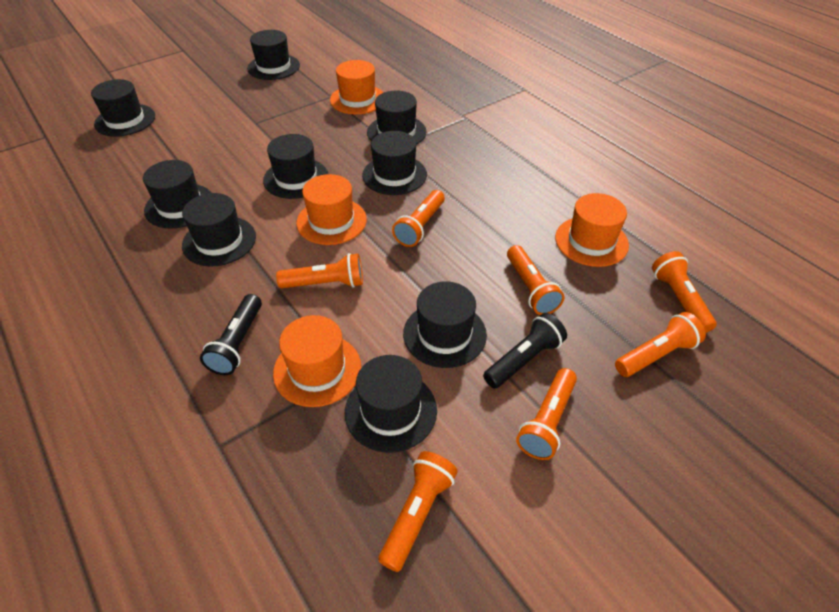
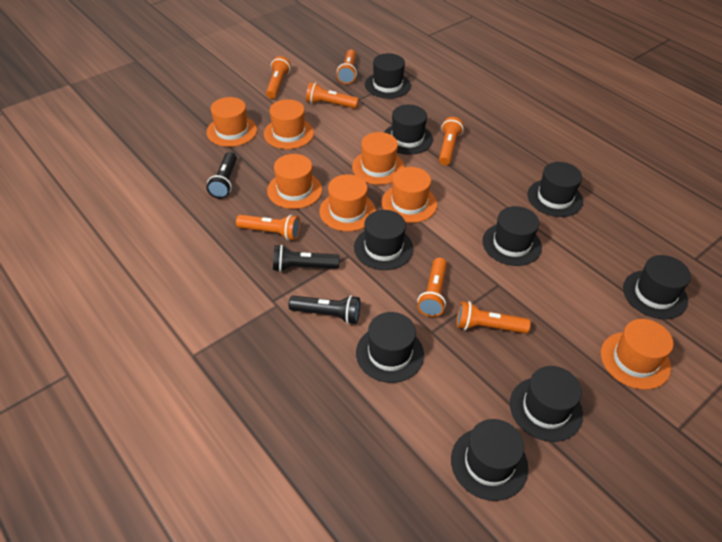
black flashlight: 2 -> 3
orange hat: 4 -> 7

